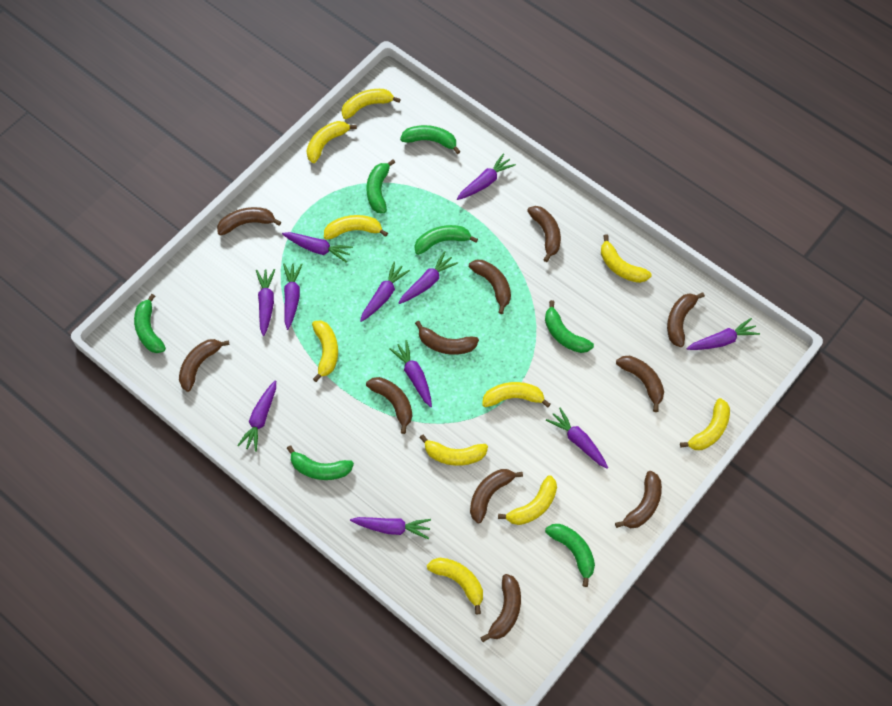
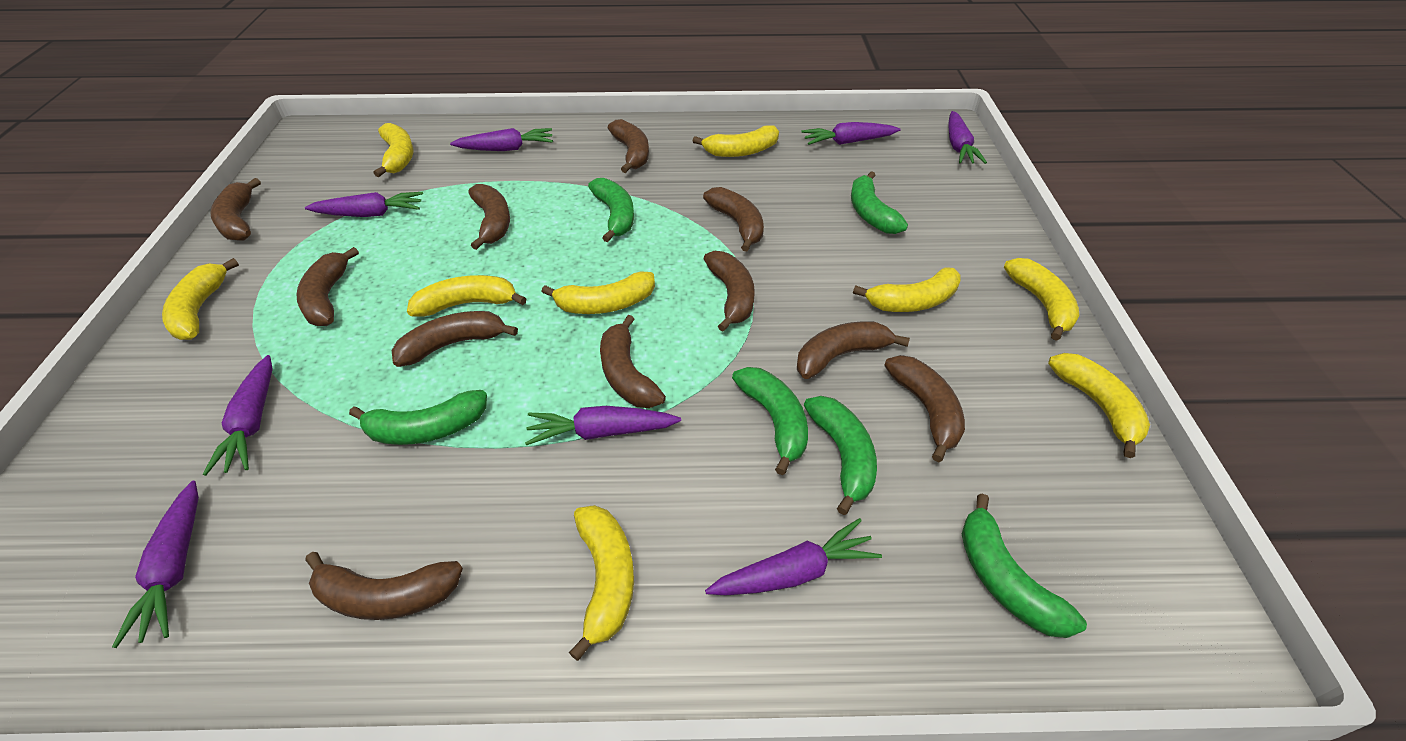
green banana: 7 -> 6
purple carrot: 11 -> 8
yellow banana: 10 -> 9

